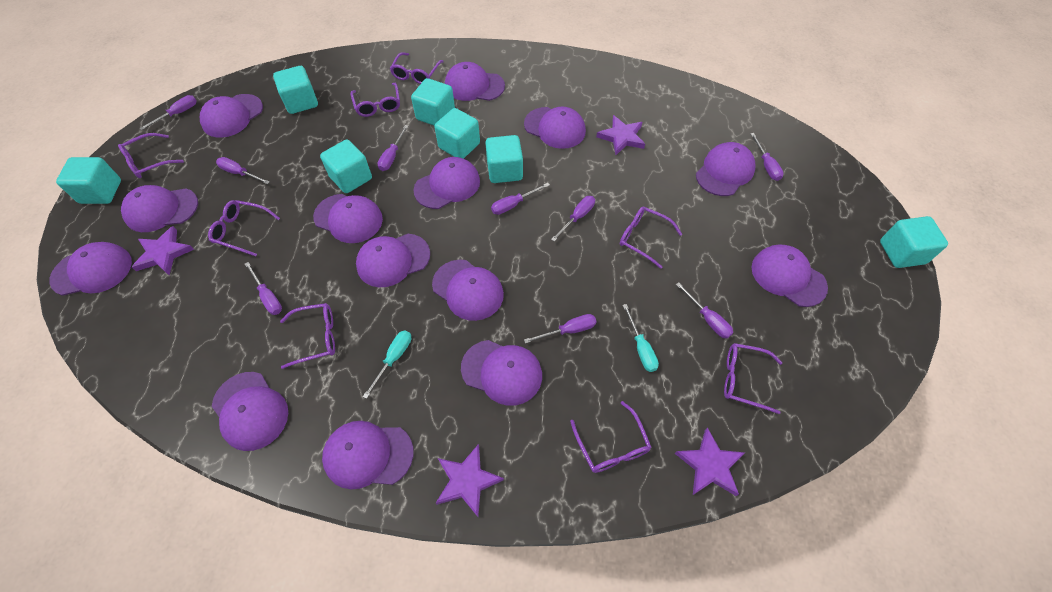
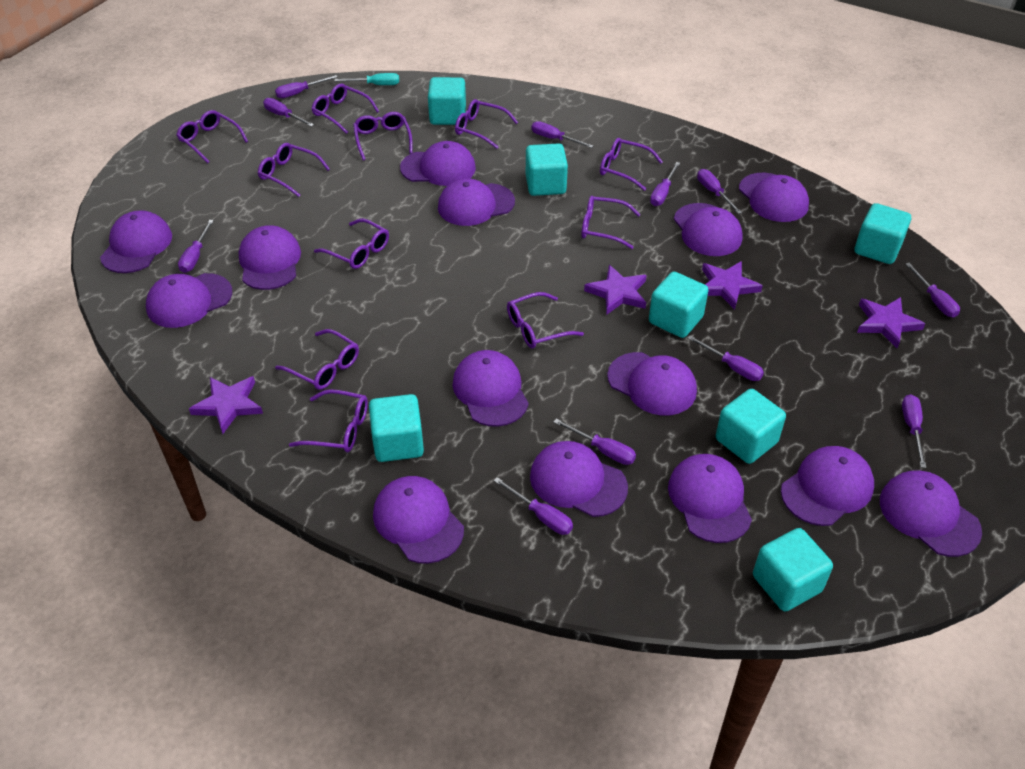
purple glasses: 8 -> 11
purple screwdriver: 9 -> 11
turquoise screwdriver: 2 -> 1

